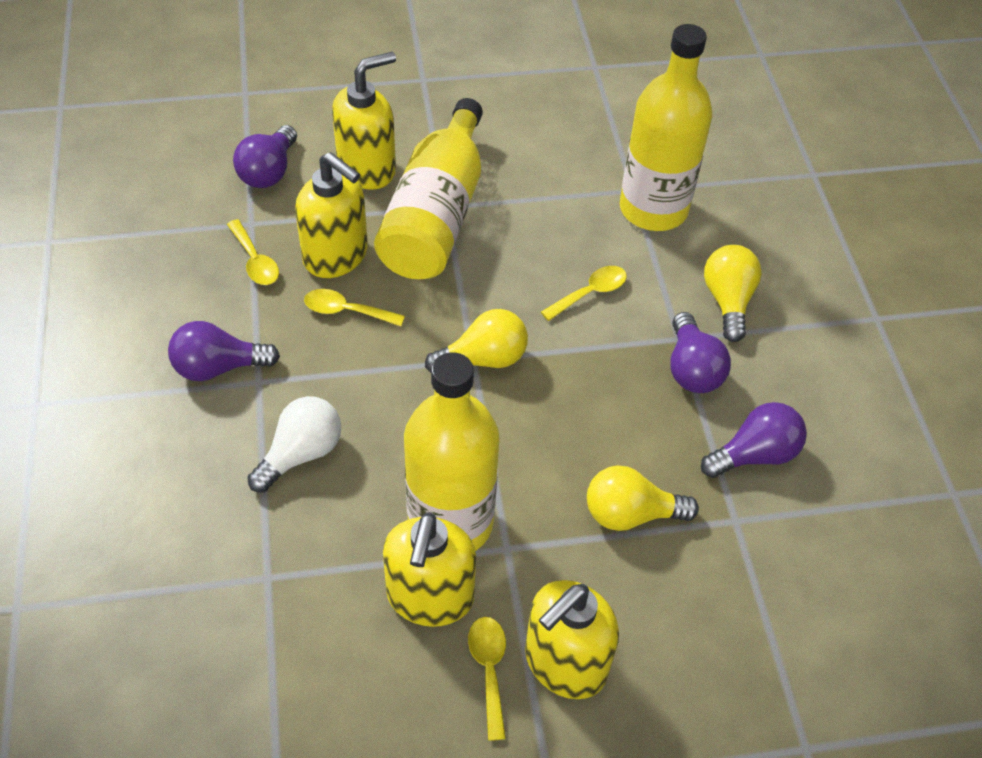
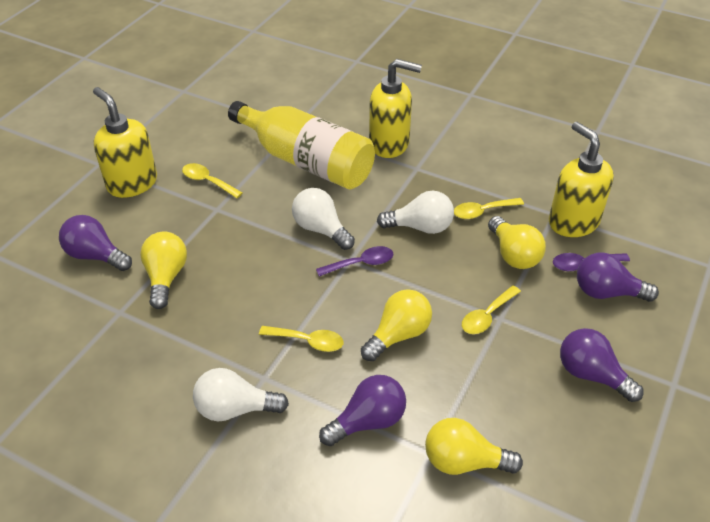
purple spoon: 0 -> 2
white light bulb: 1 -> 3
yellow bottle: 3 -> 1
yellow light bulb: 3 -> 4
yellow soap dispenser: 4 -> 3

